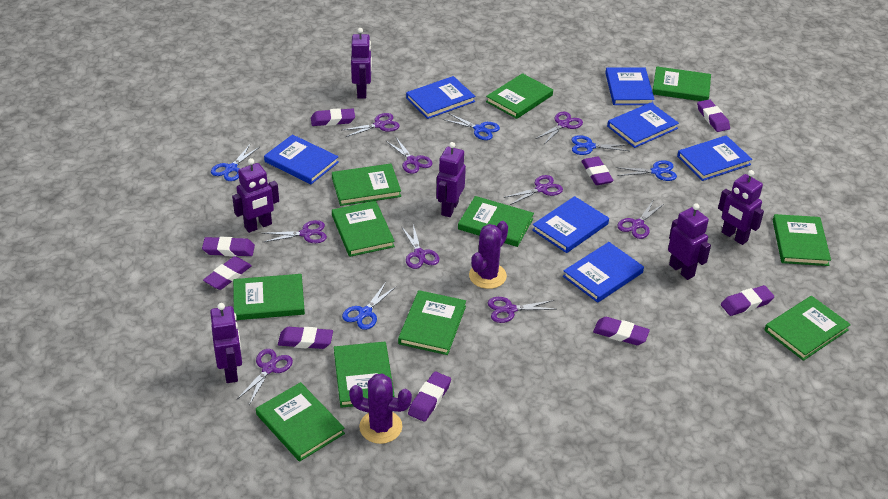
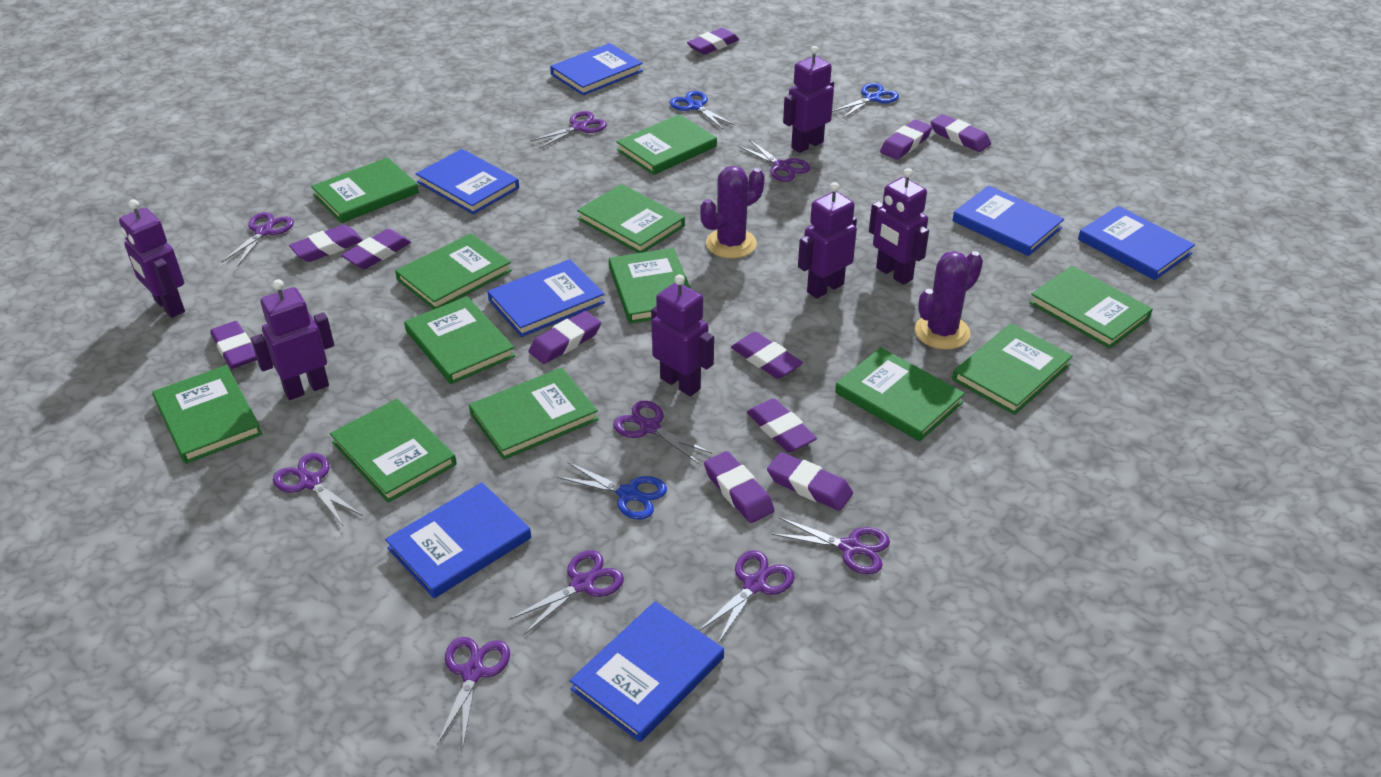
blue scissors: 5 -> 3
green book: 11 -> 12
purple eraser: 9 -> 11

